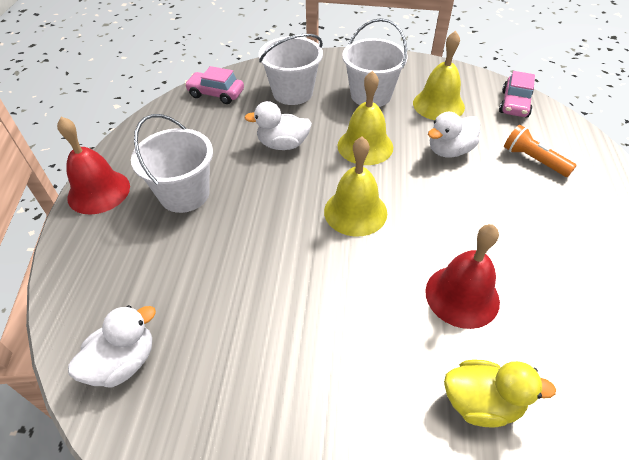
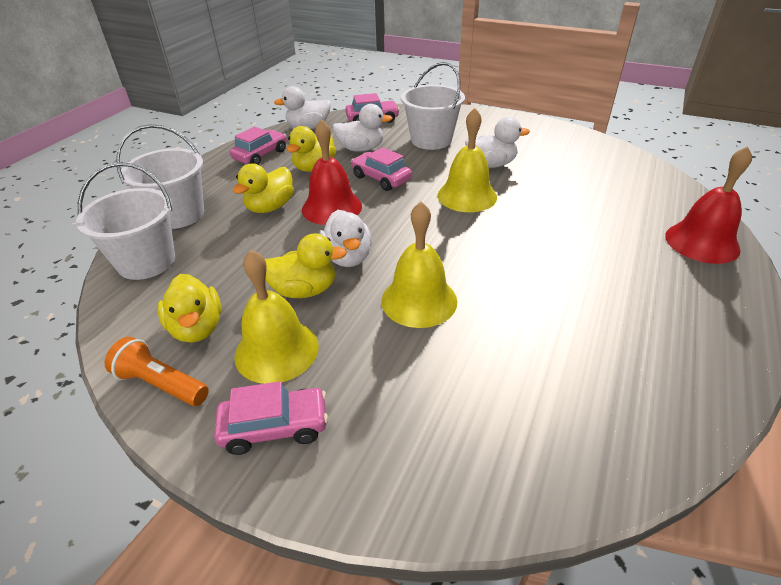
pink car: 2 -> 4
white duck: 3 -> 4
yellow duck: 1 -> 4

